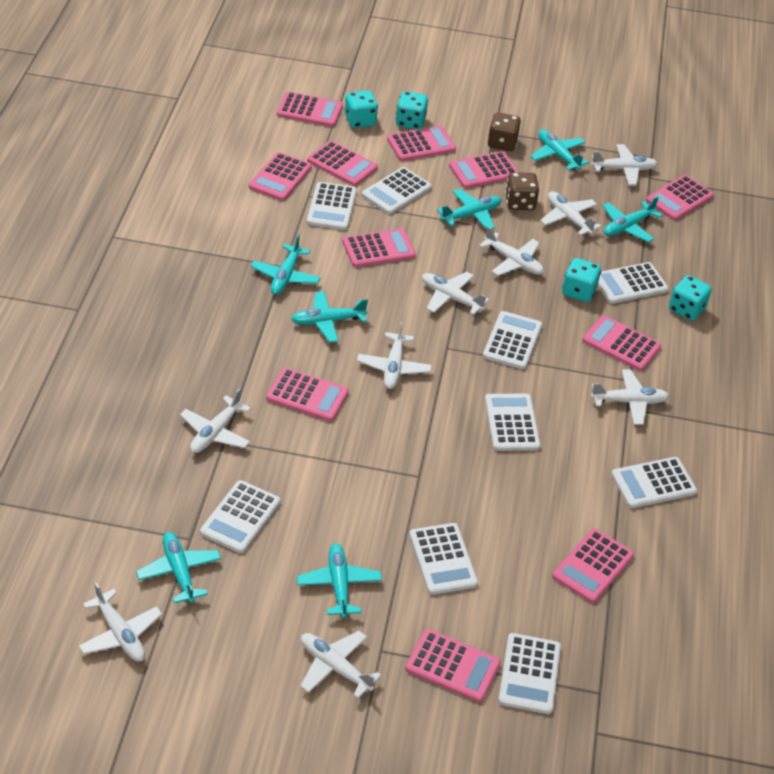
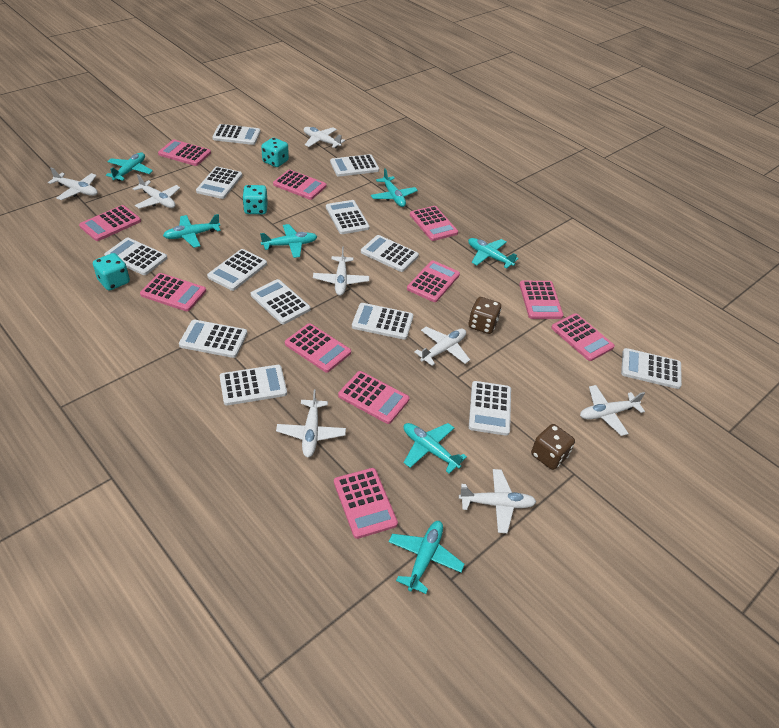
turquoise dice: 4 -> 3
white calculator: 9 -> 13
white plane: 9 -> 8

